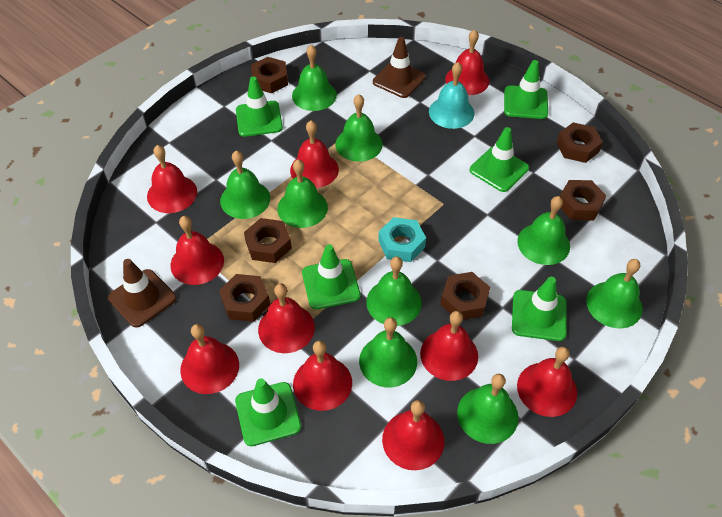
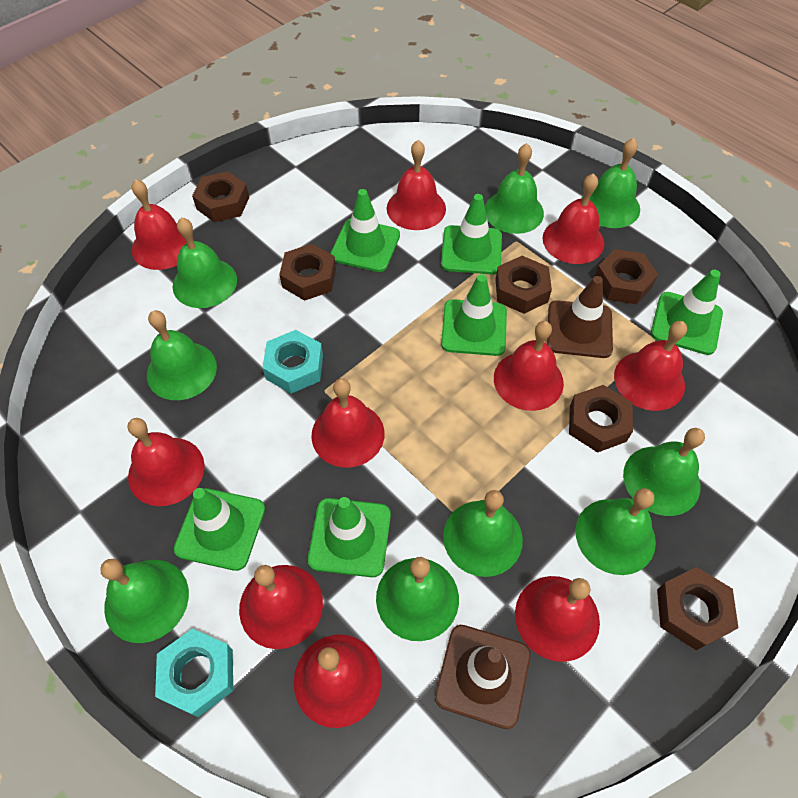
turquoise bell: 1 -> 0
turquoise nut: 1 -> 2

